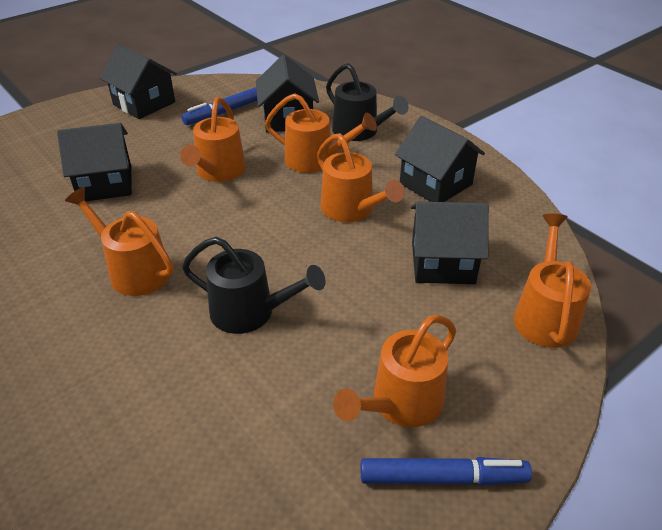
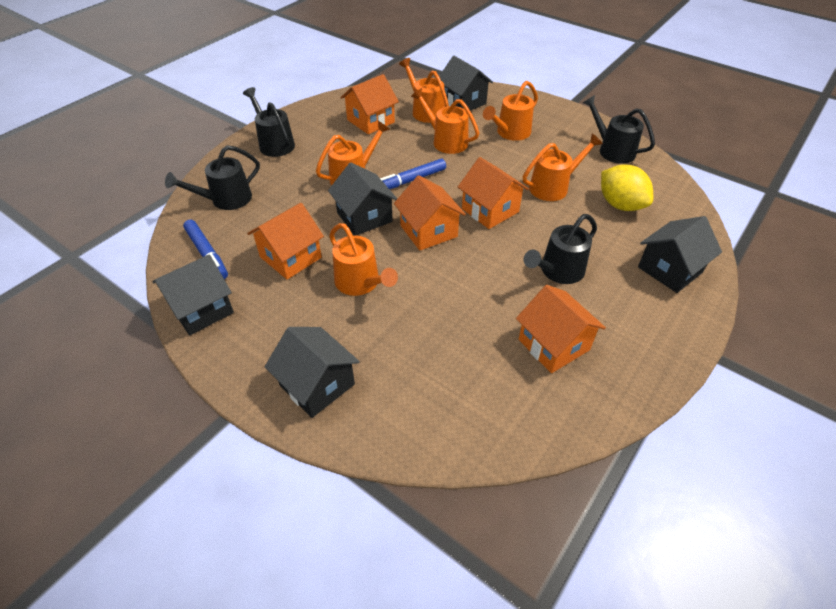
black watering can: 2 -> 4
orange house: 0 -> 5
yellow lemon: 0 -> 1

